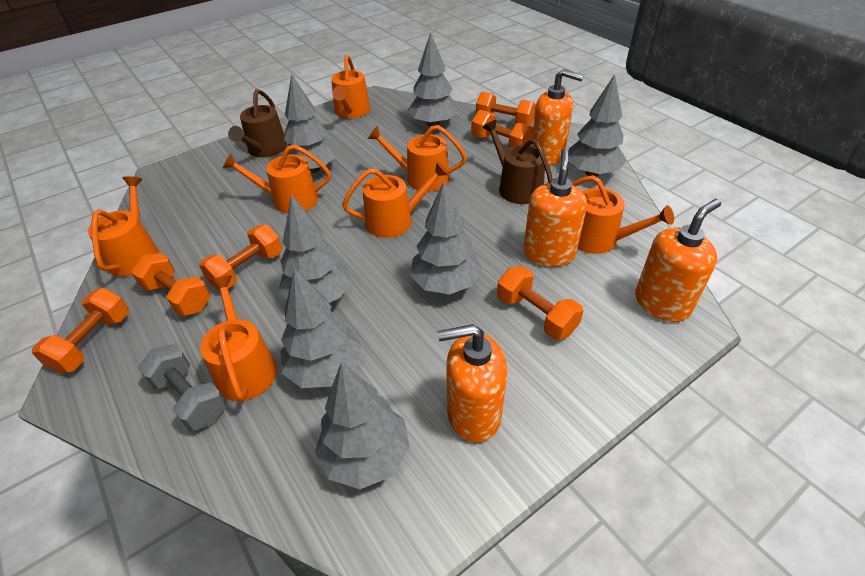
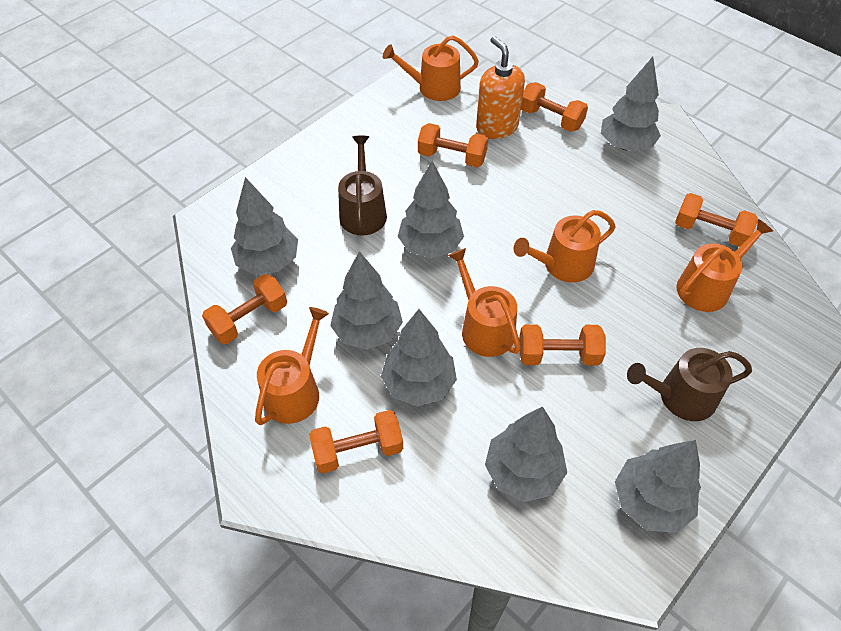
grey dumbbell: 1 -> 0
orange soap dispenser: 4 -> 1
orange watering can: 7 -> 5

